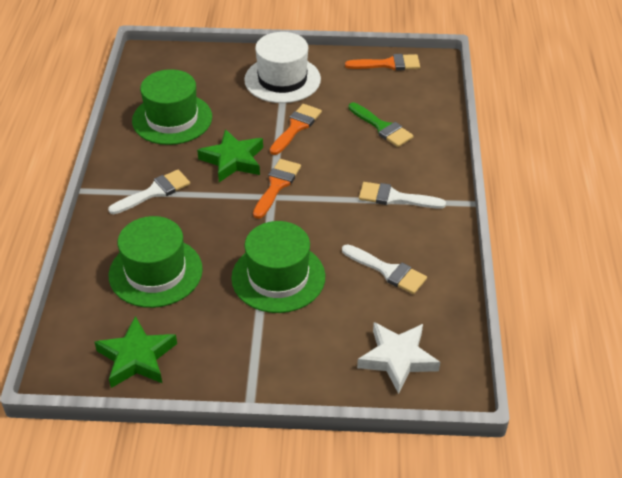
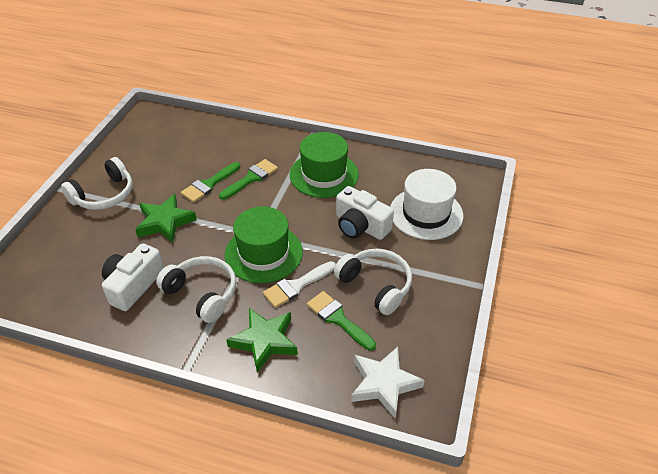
green brush: 1 -> 3
green hat: 3 -> 2
orange brush: 3 -> 0
white brush: 3 -> 1
white camera: 0 -> 2
white headphones: 0 -> 3

